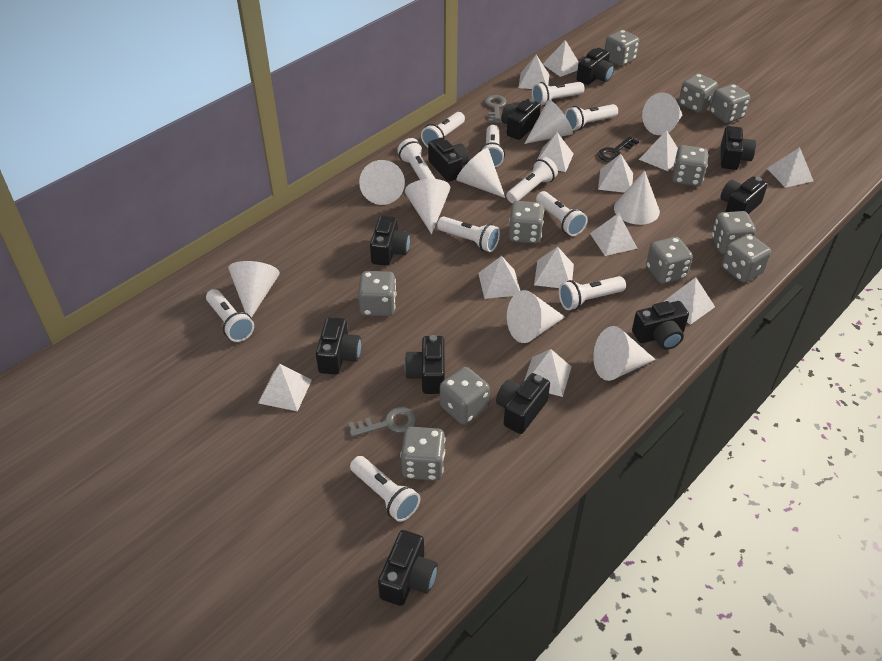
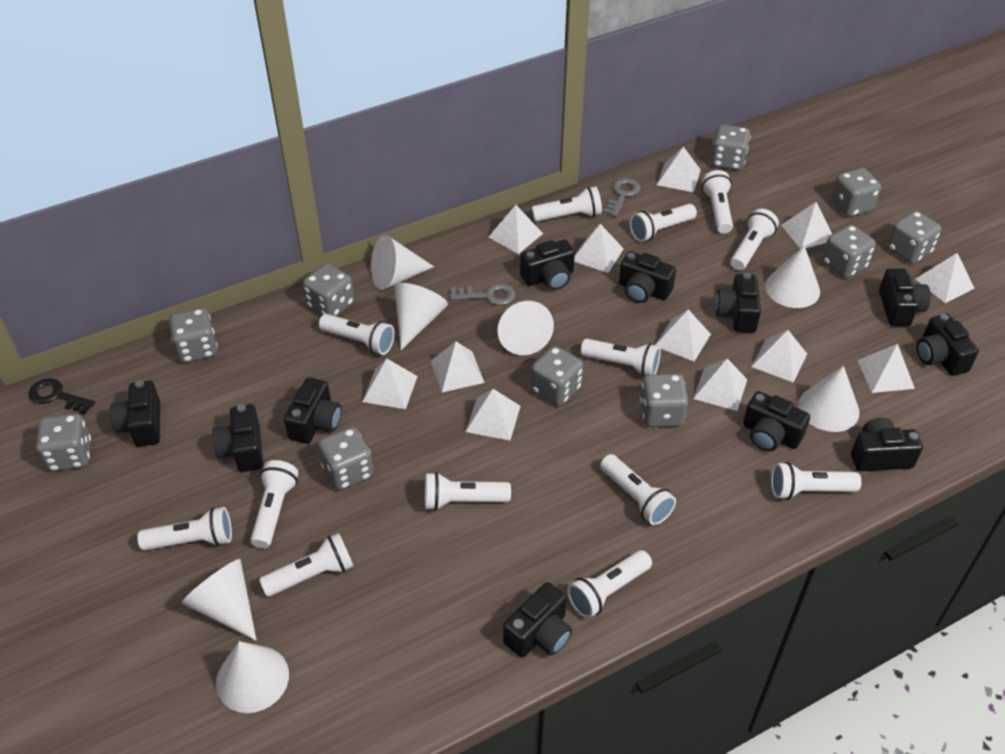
grey dice: 11 -> 10
white cone: 9 -> 7
white flashlight: 11 -> 13

